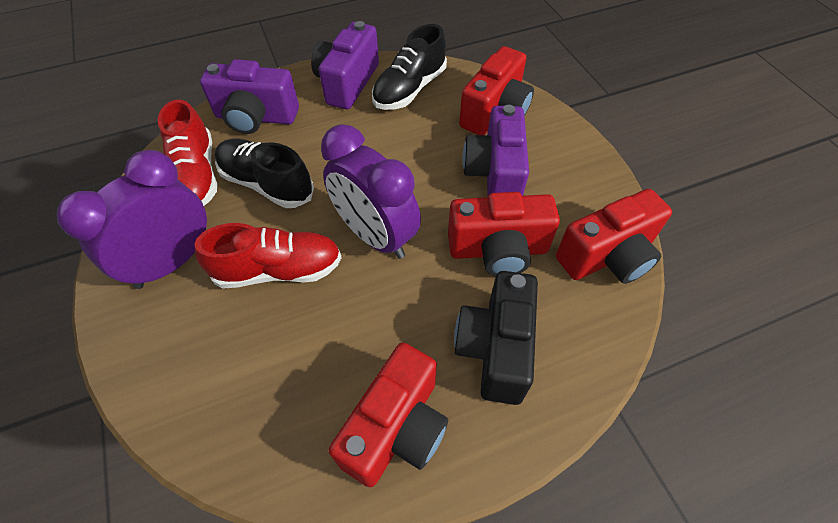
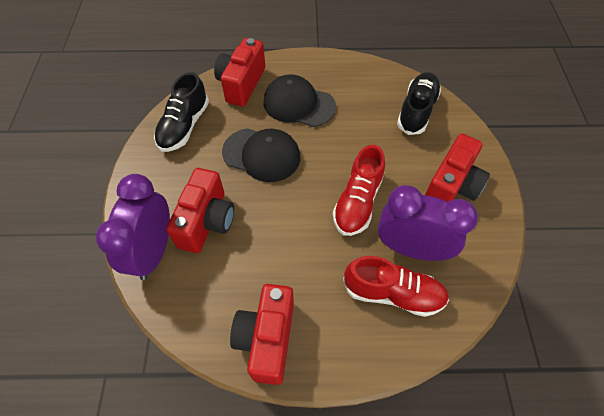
black camera: 1 -> 0
black cap: 0 -> 2
purple camera: 3 -> 0

